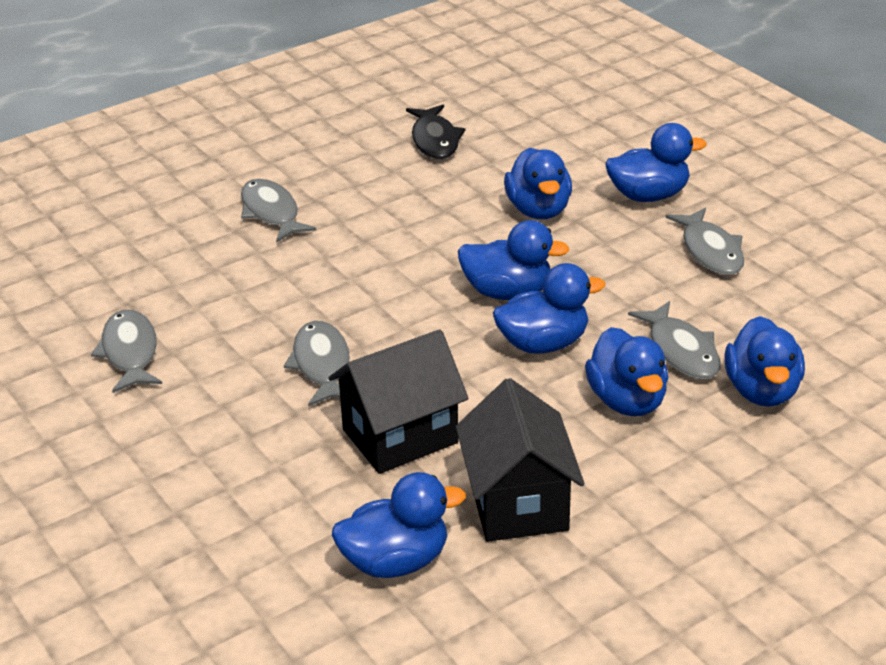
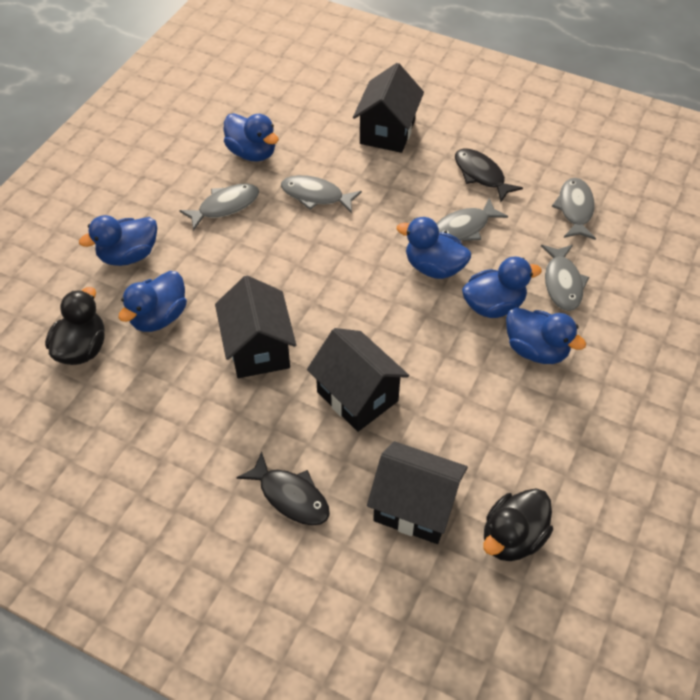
black duck: 0 -> 2
black fish: 1 -> 2
black house: 2 -> 4
blue duck: 7 -> 6

